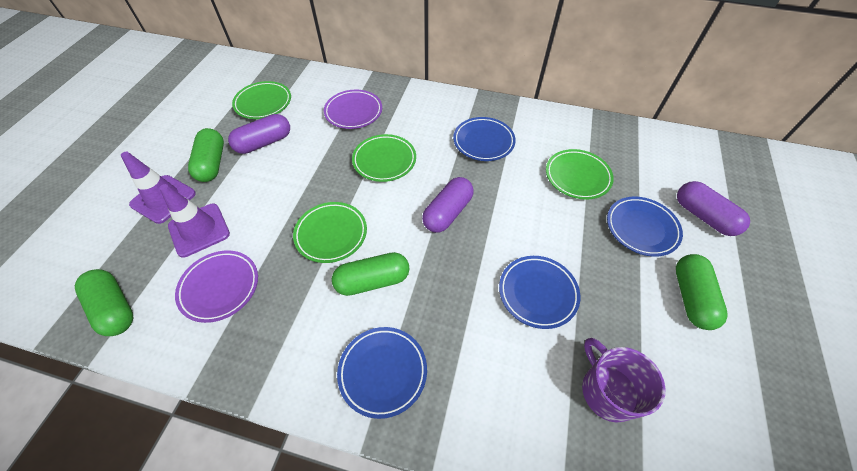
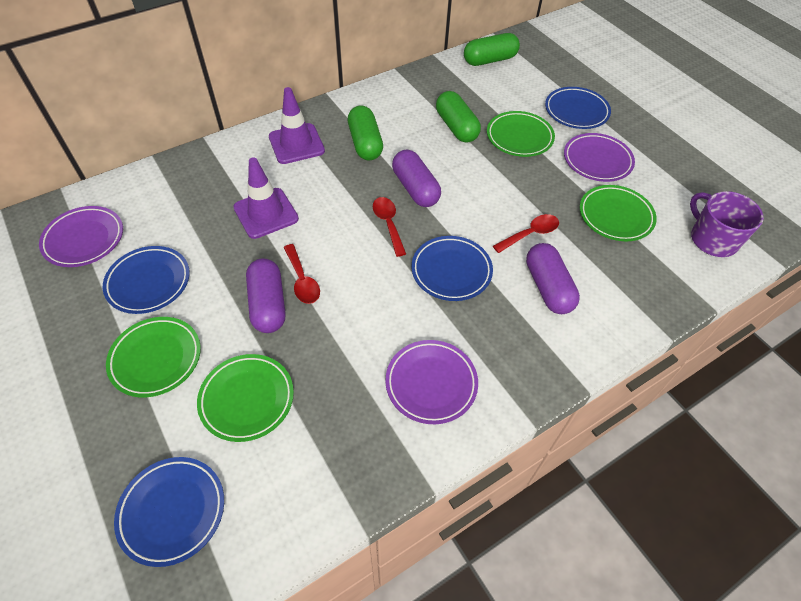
green capsule: 4 -> 3
purple plate: 2 -> 3
red spoon: 0 -> 3

